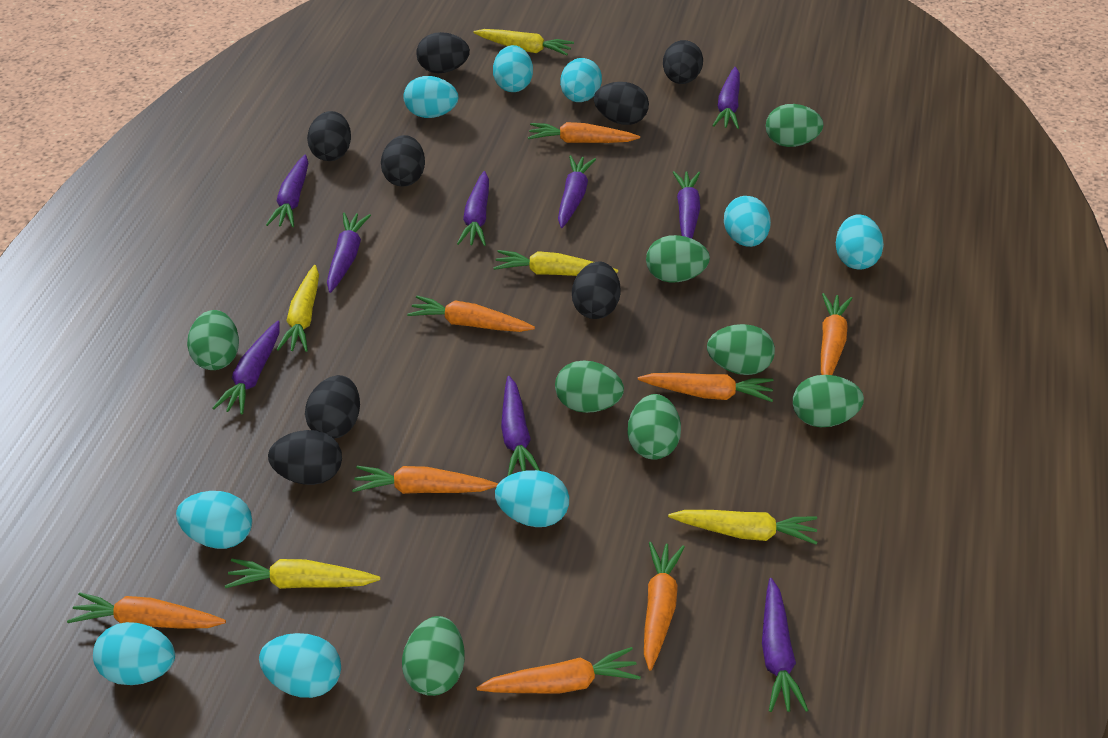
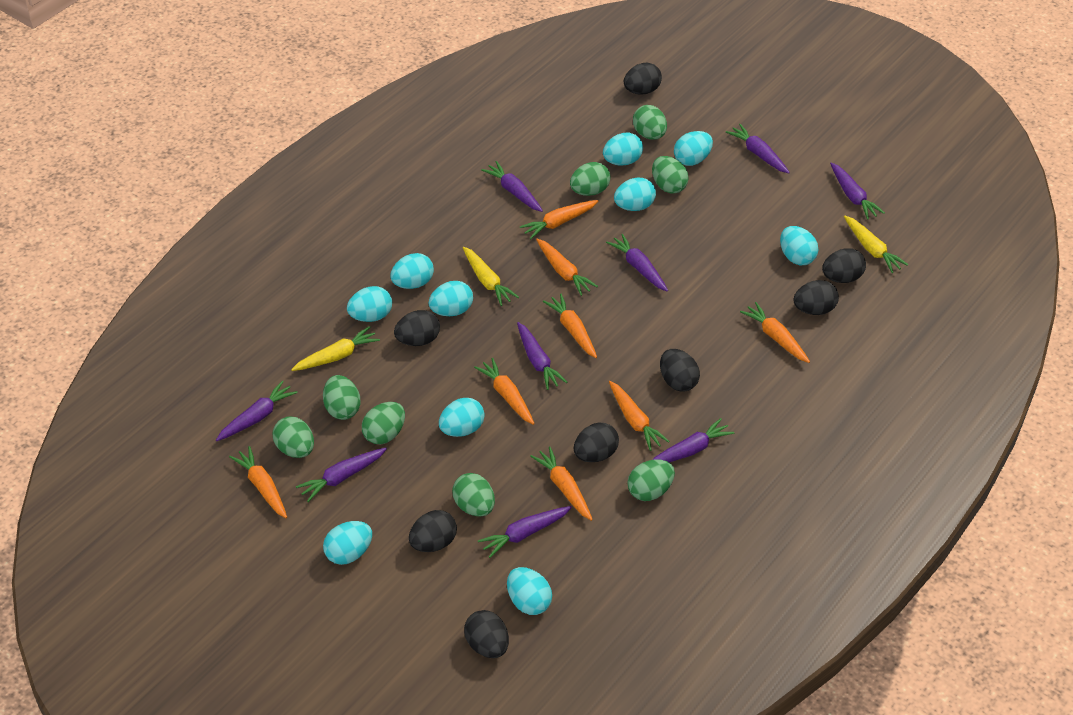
turquoise egg: 9 -> 10
yellow carrot: 5 -> 3

